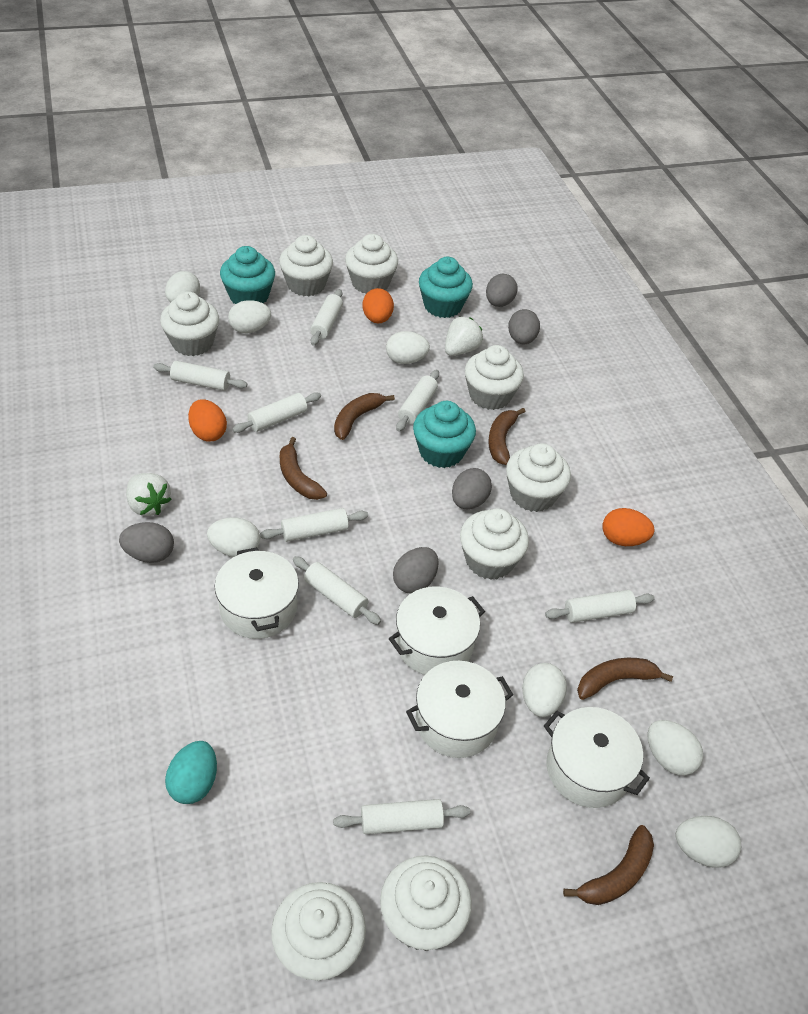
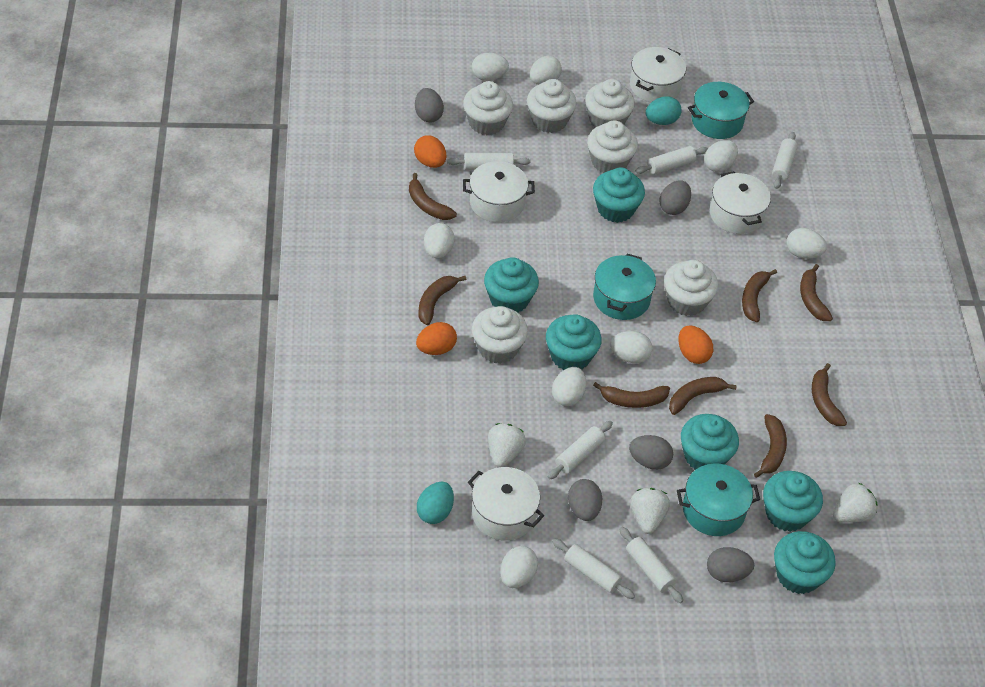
brown banana: 5 -> 8
turquoise cupcake: 3 -> 6
turquoise egg: 1 -> 2
turquoise pot: 0 -> 3
white cupcake: 8 -> 6
white egg: 7 -> 8
white rolling pin: 8 -> 6
white strawberry: 2 -> 3

